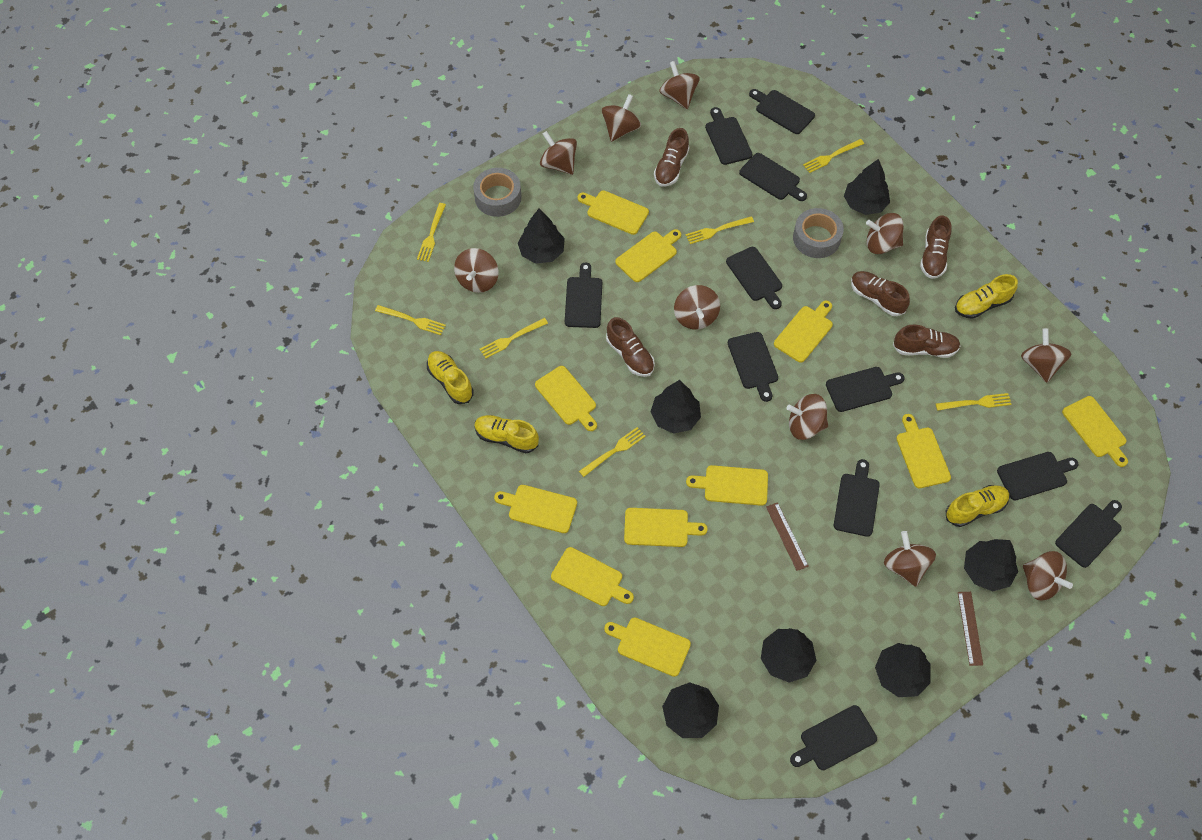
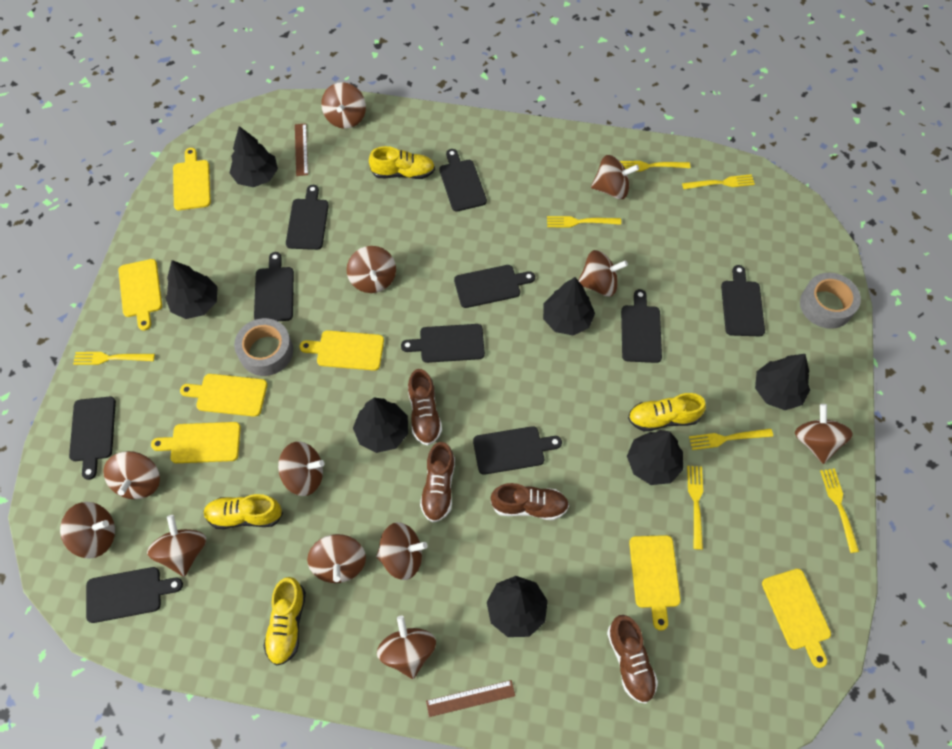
black cutting board: 11 -> 10
brown shoe: 5 -> 4
brown spinning top: 10 -> 12
yellow cutting board: 11 -> 7

